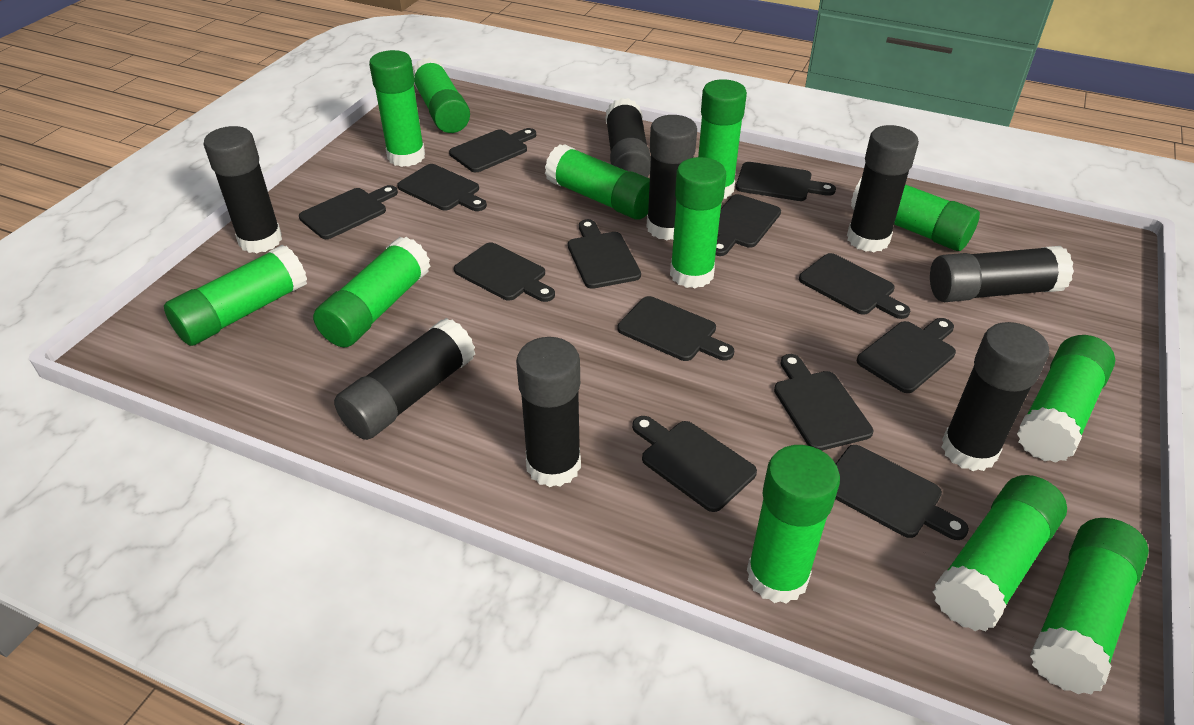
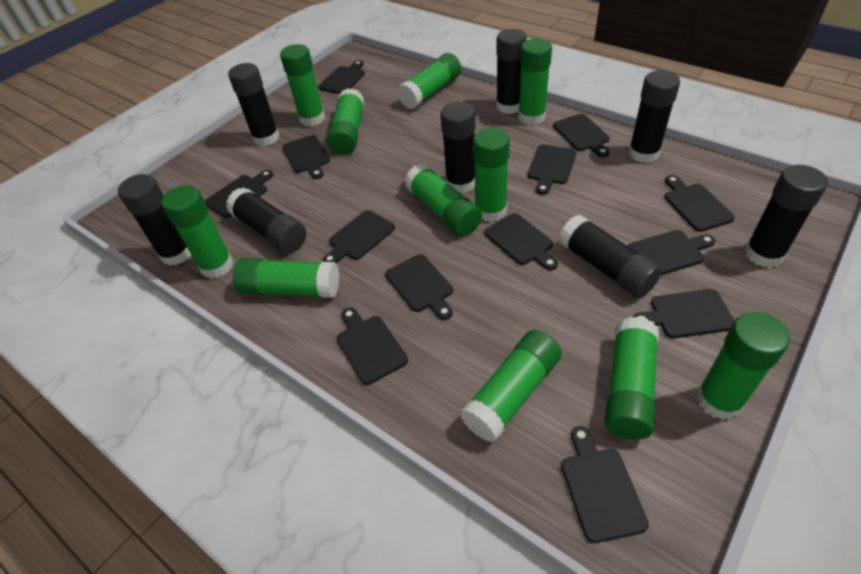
green glue stick: 12 -> 11

